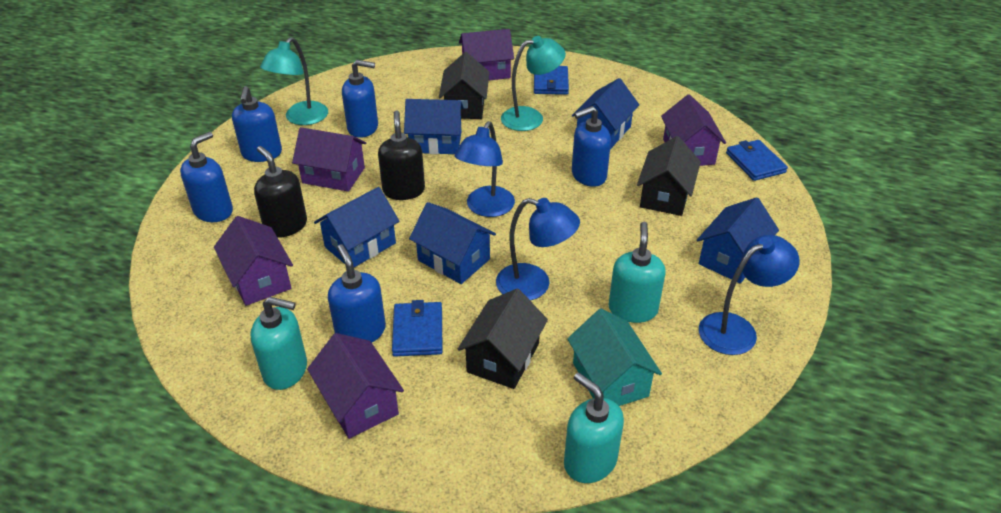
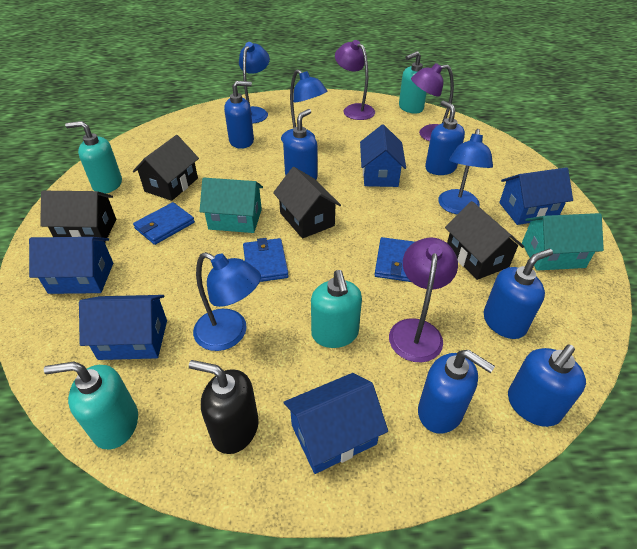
black house: 3 -> 4
black soap dispenser: 2 -> 1
blue lamp: 3 -> 4
blue soap dispenser: 5 -> 6
purple house: 5 -> 0
purple lamp: 0 -> 3
turquoise house: 1 -> 2
turquoise lamp: 2 -> 0
turquoise soap dispenser: 3 -> 4

